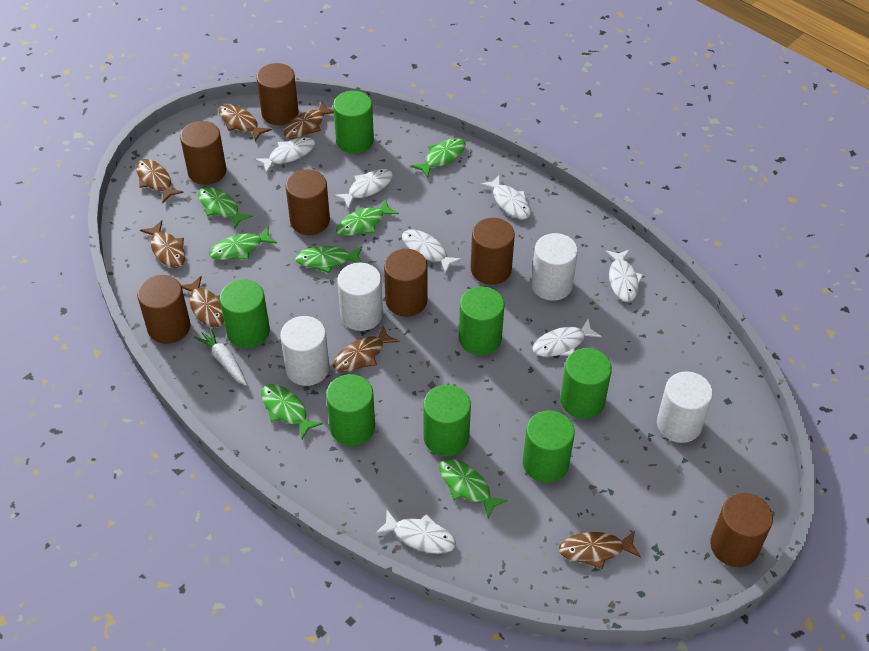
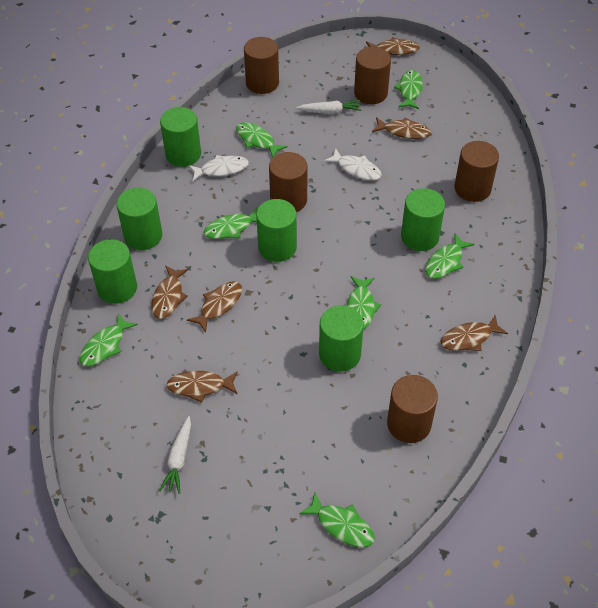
brown cylinder: 7 -> 5
brown fish: 7 -> 6
green cylinder: 7 -> 6
white carrot: 1 -> 2
white cylinder: 4 -> 0
white fish: 7 -> 2

